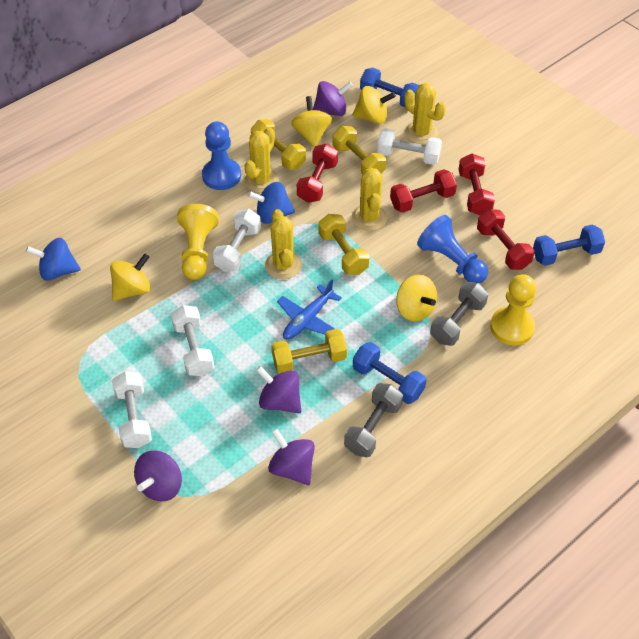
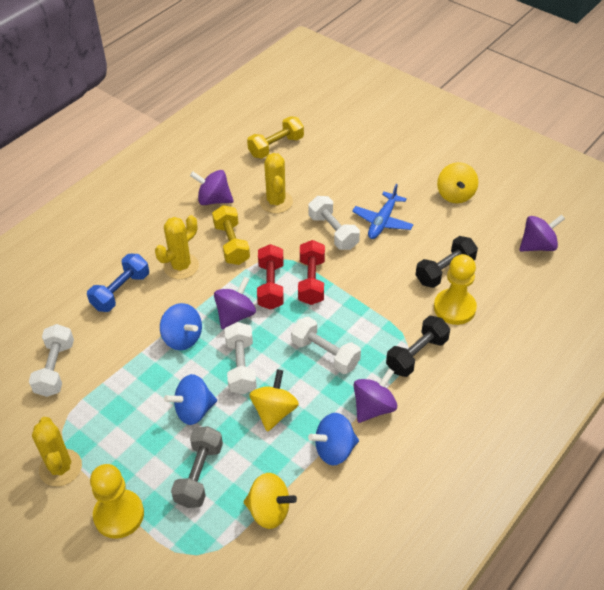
black dumbbell: 0 -> 2
blue dumbbell: 3 -> 1
blue pawn: 2 -> 0
blue spinning top: 2 -> 3
grey dumbbell: 2 -> 1
red dumbbell: 4 -> 2
yellow cactus: 4 -> 3
yellow dumbbell: 4 -> 2
yellow spinning top: 4 -> 3

